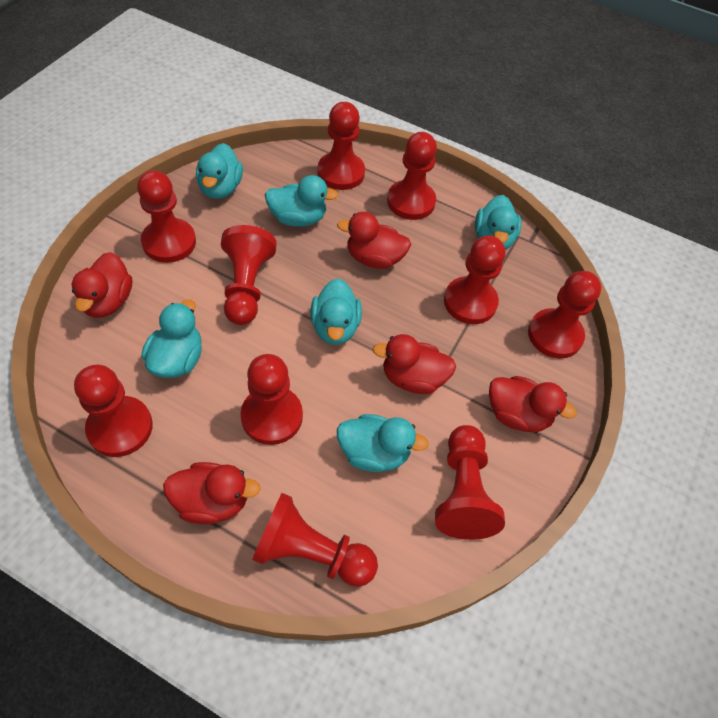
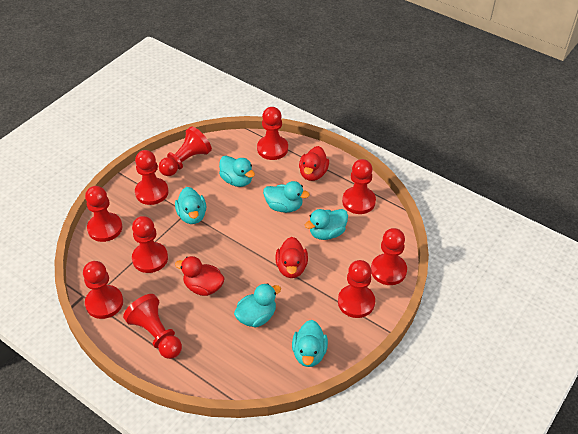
red duck: 5 -> 3

